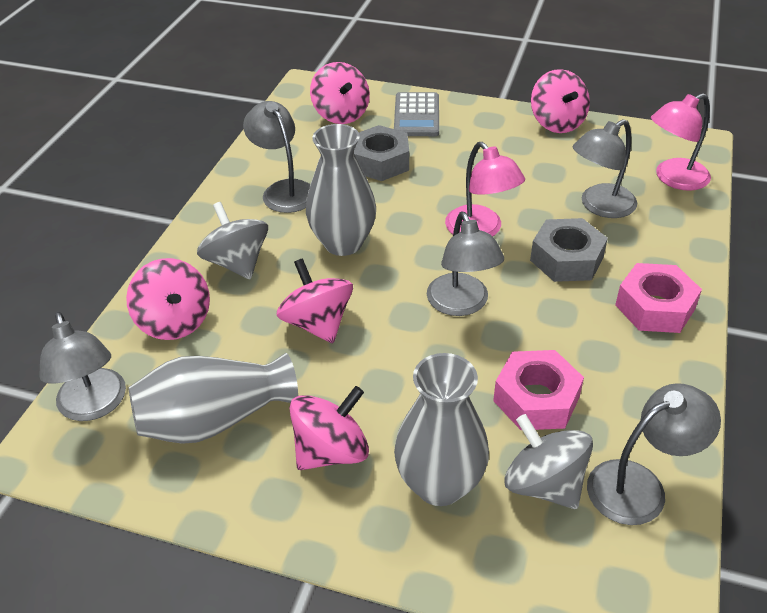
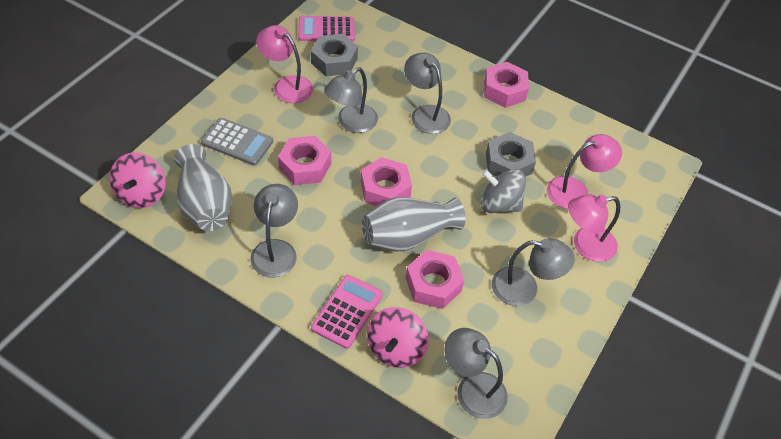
grey spinning top: 2 -> 1
grey vase: 3 -> 2
pink calculator: 0 -> 2
pink lamp: 2 -> 3
pink nut: 2 -> 4
pink spinning top: 5 -> 2

